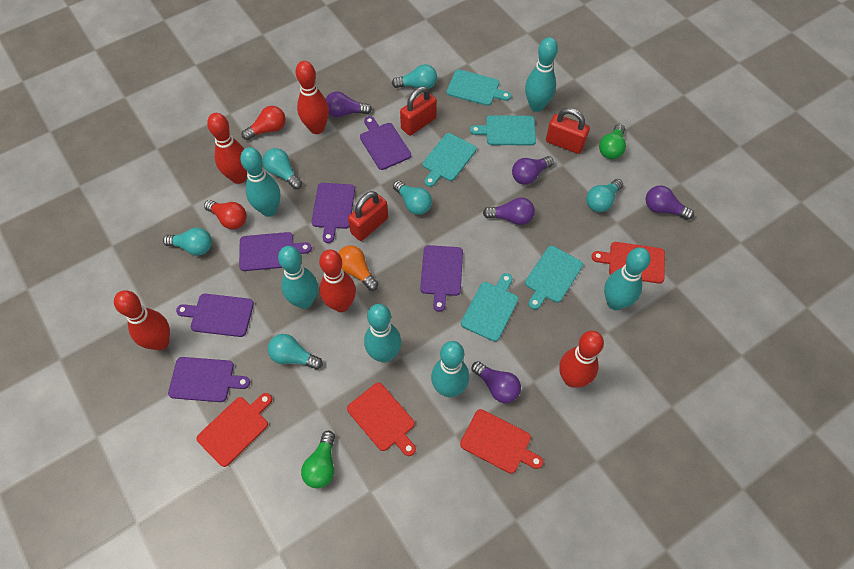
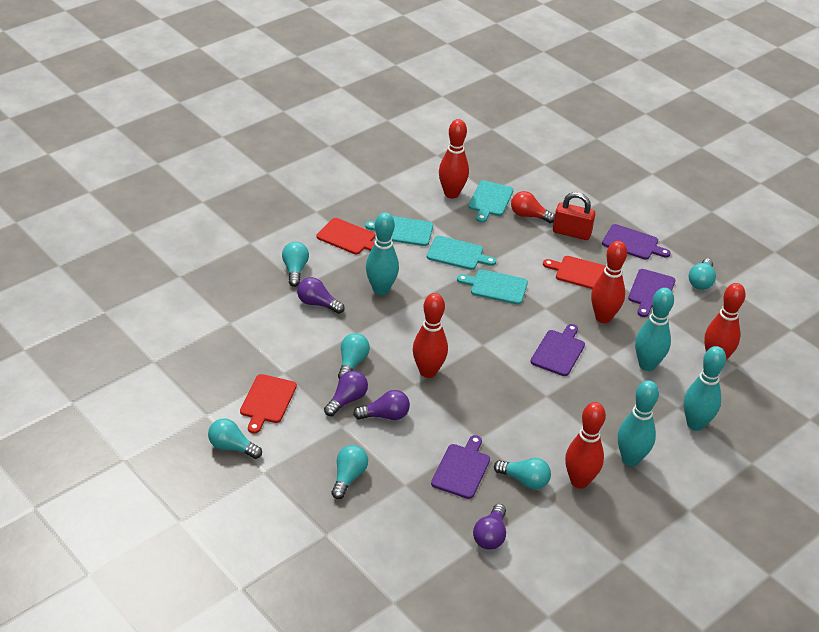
green light bulb: 2 -> 0
orange light bulb: 1 -> 0
purple cutting board: 6 -> 4
purple light bulb: 5 -> 4
red cutting board: 4 -> 3
red light bulb: 2 -> 1
red padlock: 3 -> 1
turquoise bowling pin: 6 -> 4
turquoise cutting board: 5 -> 4

